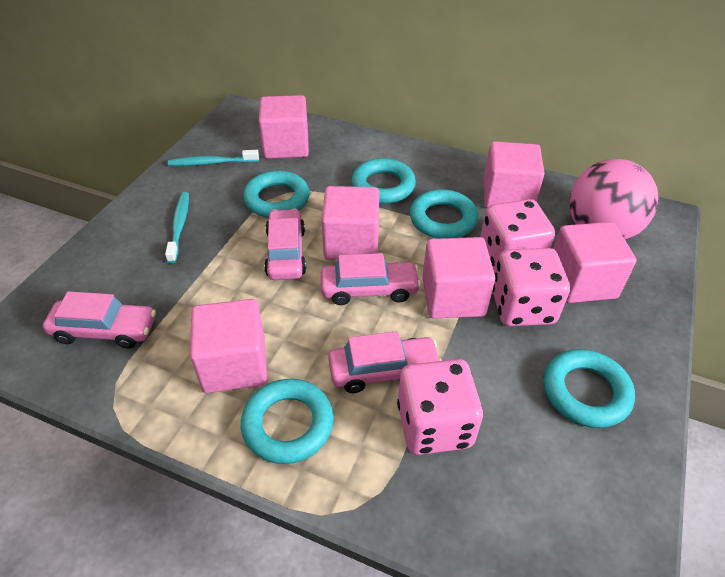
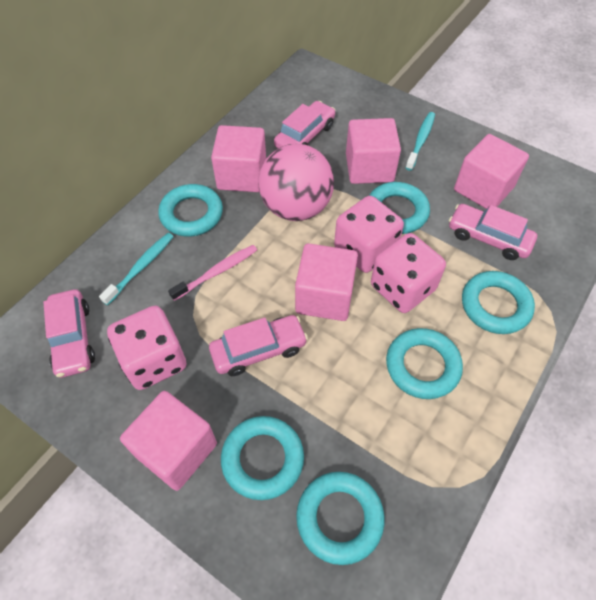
pink cube: 6 -> 5
pink toothbrush: 0 -> 1
turquoise ring: 5 -> 6

